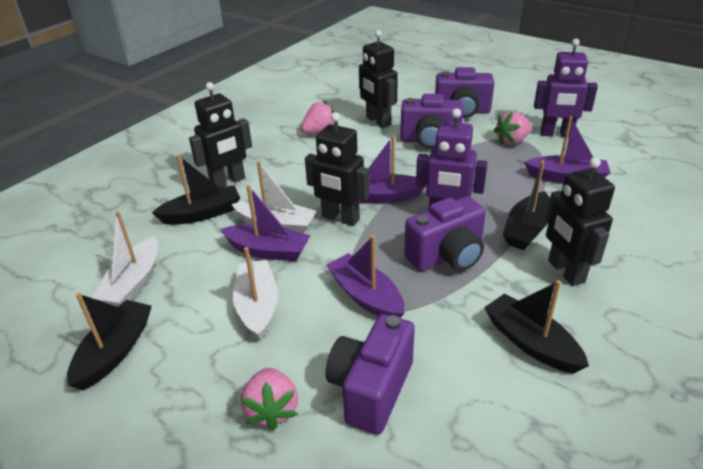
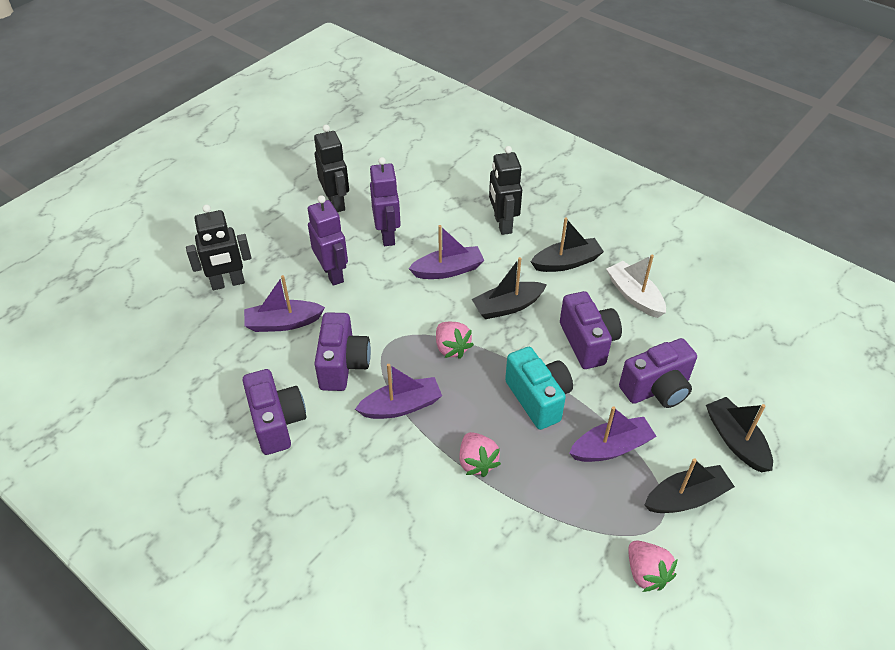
black robot: 4 -> 3
turquoise camera: 0 -> 1
white boat: 3 -> 1

